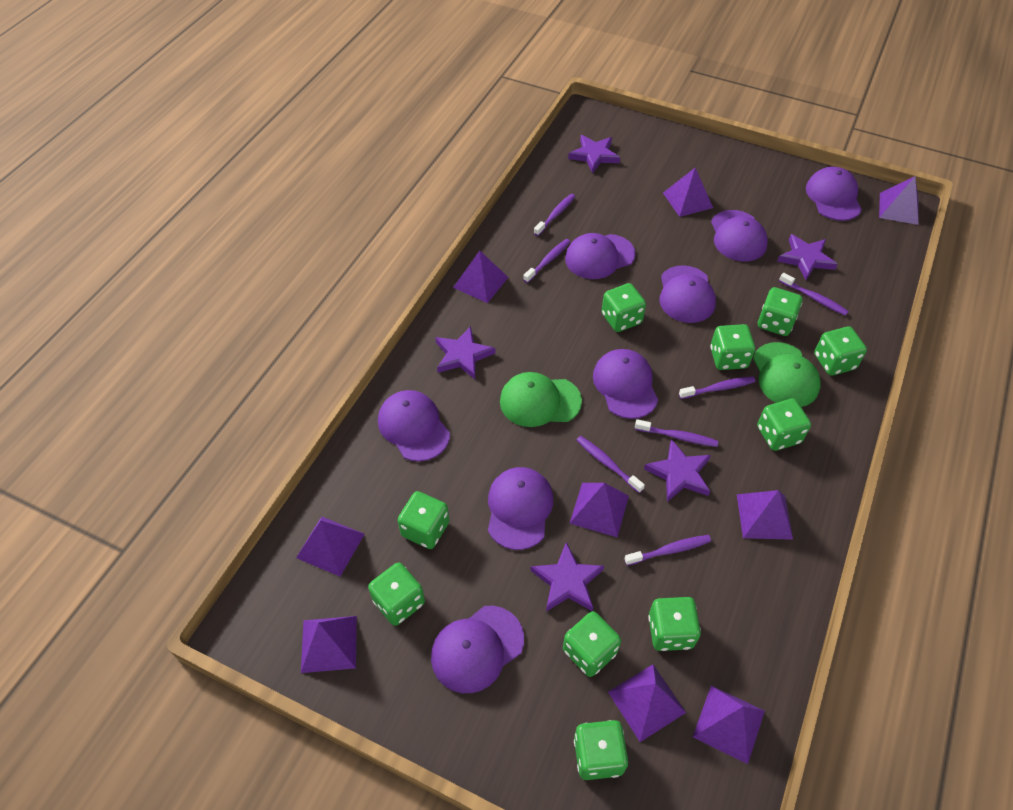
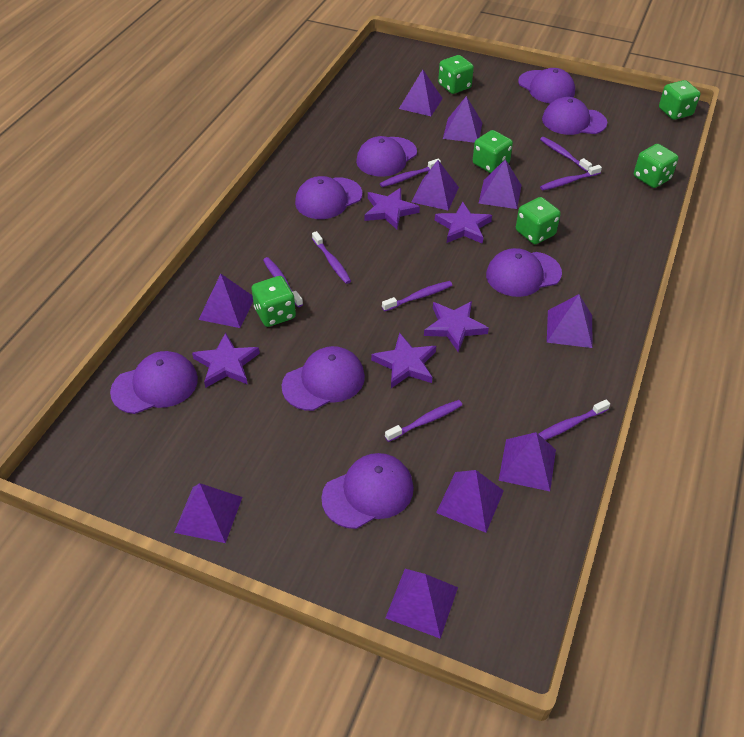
green cap: 2 -> 0
green dice: 10 -> 6
purple pyramid: 9 -> 10
purple toothbrush: 7 -> 8

